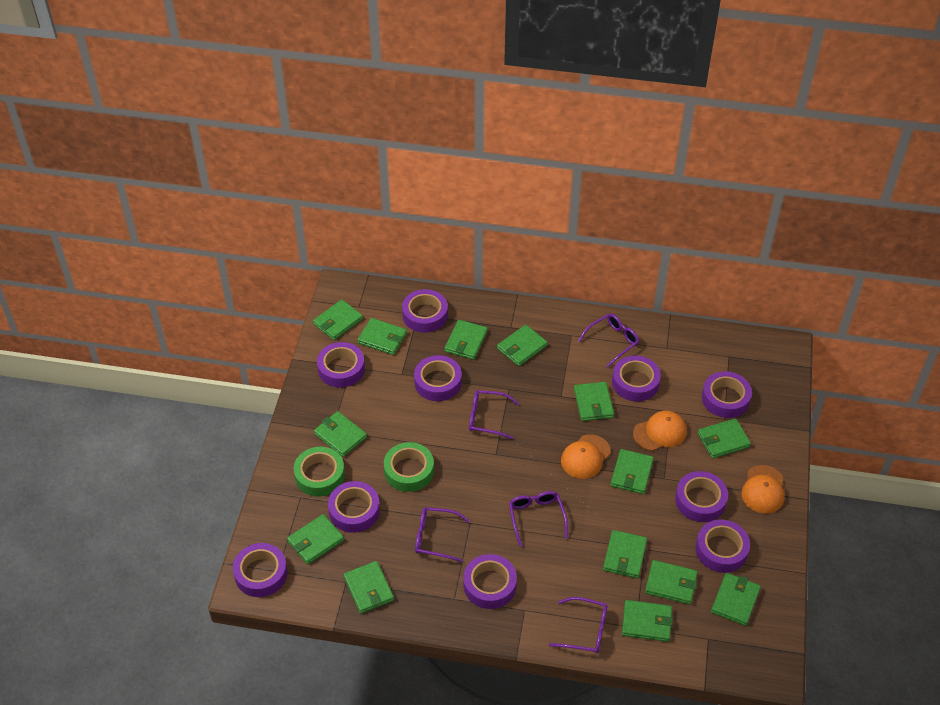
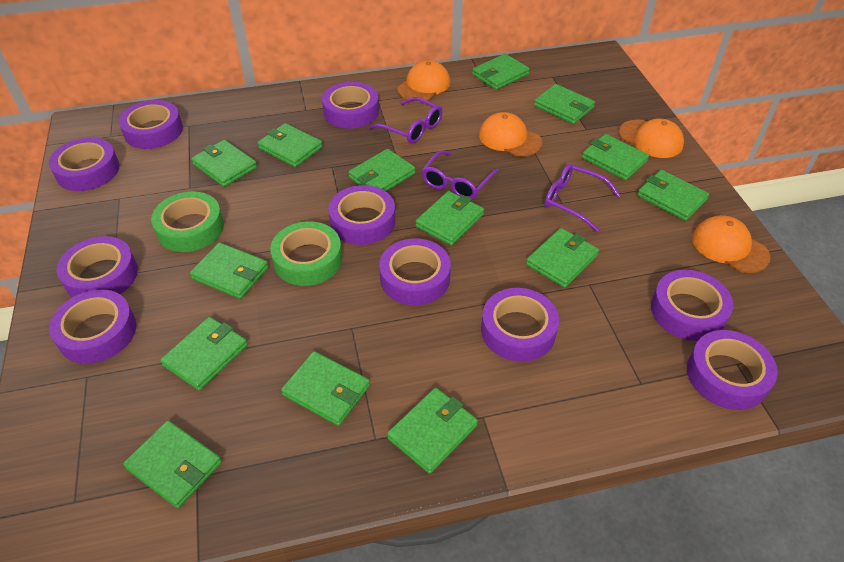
orange cap: 3 -> 4
purple glasses: 5 -> 3

